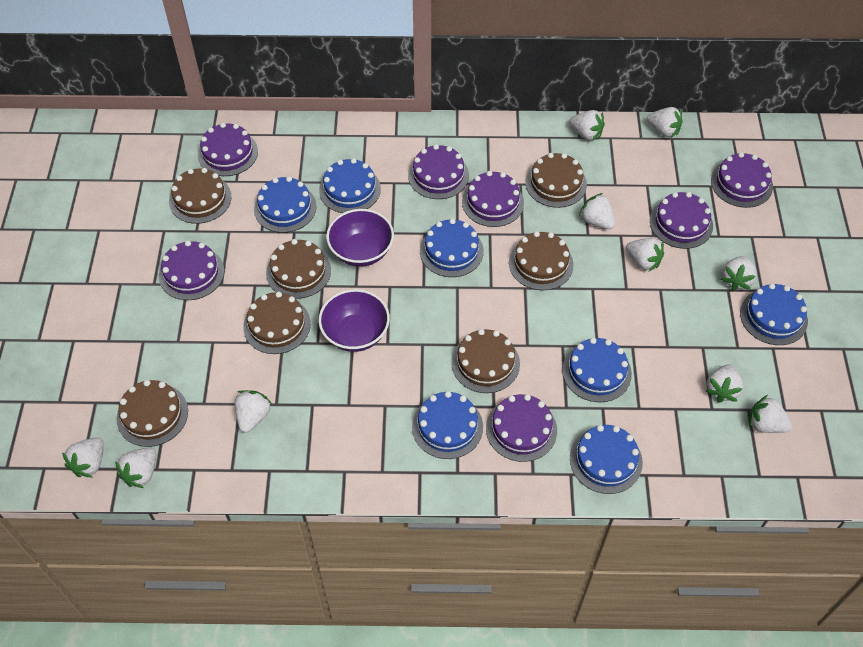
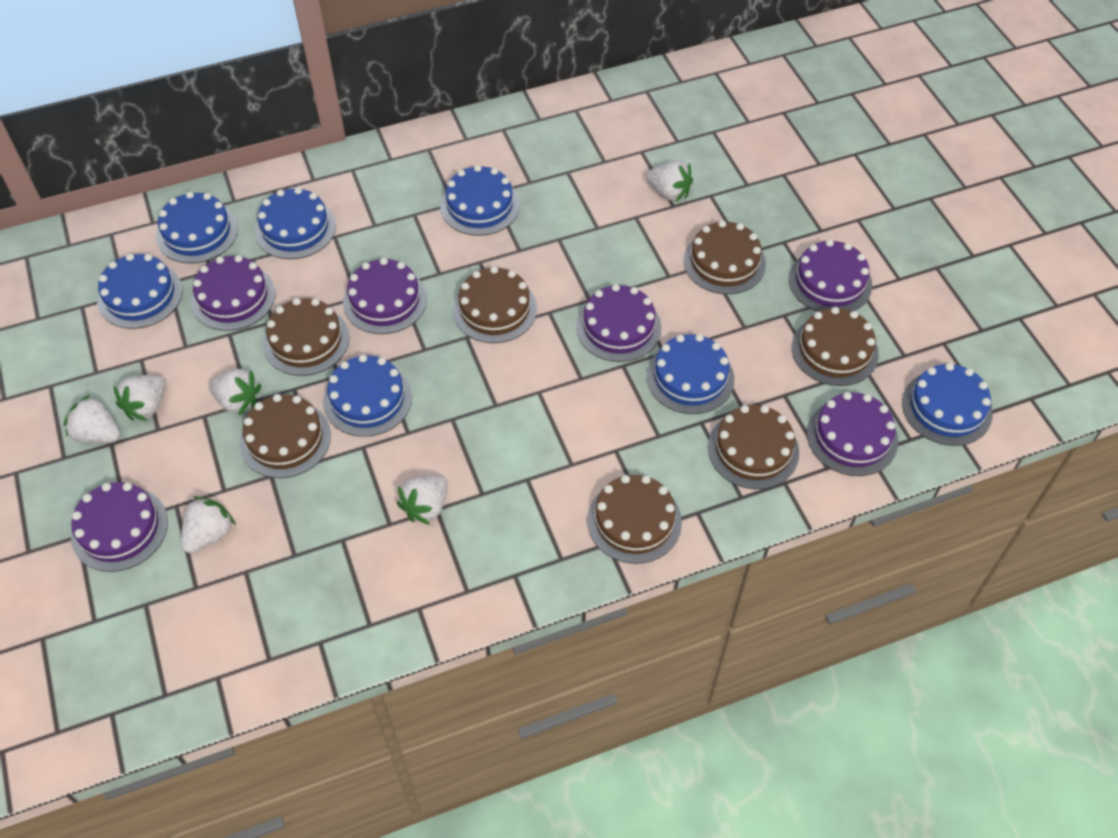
purple bowl: 2 -> 0
purple cake: 7 -> 6
white strawberry: 10 -> 6

